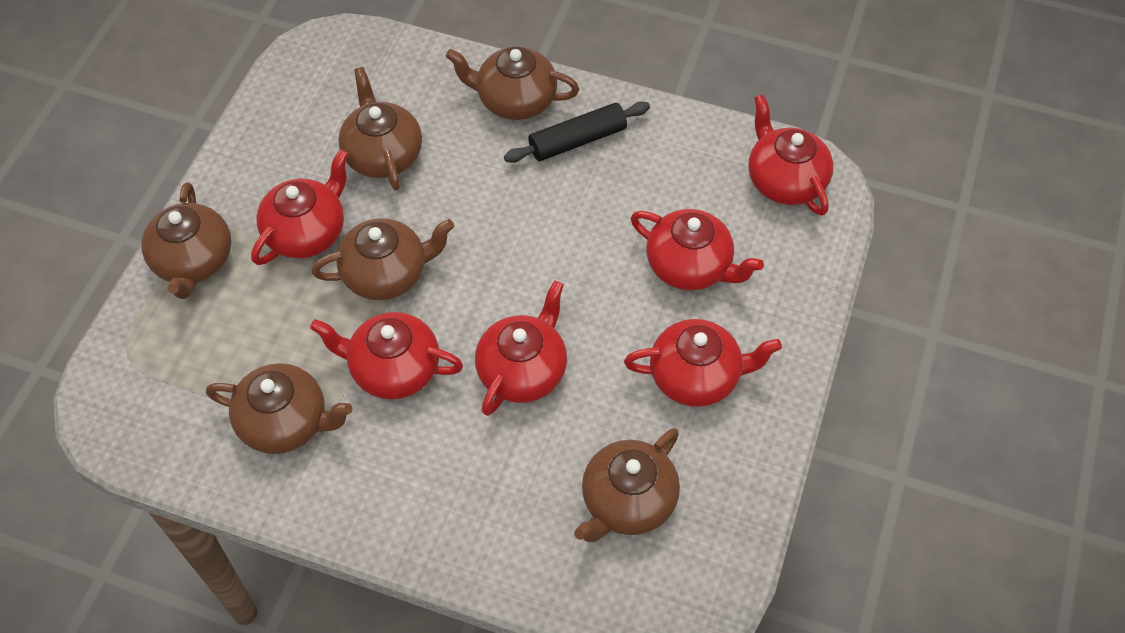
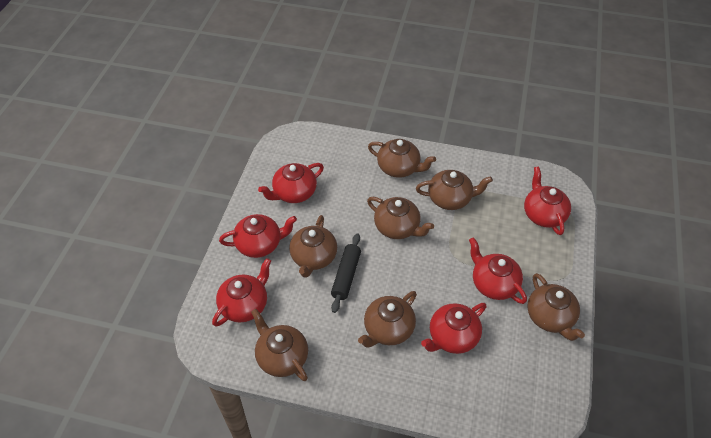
brown teapot: 6 -> 7

